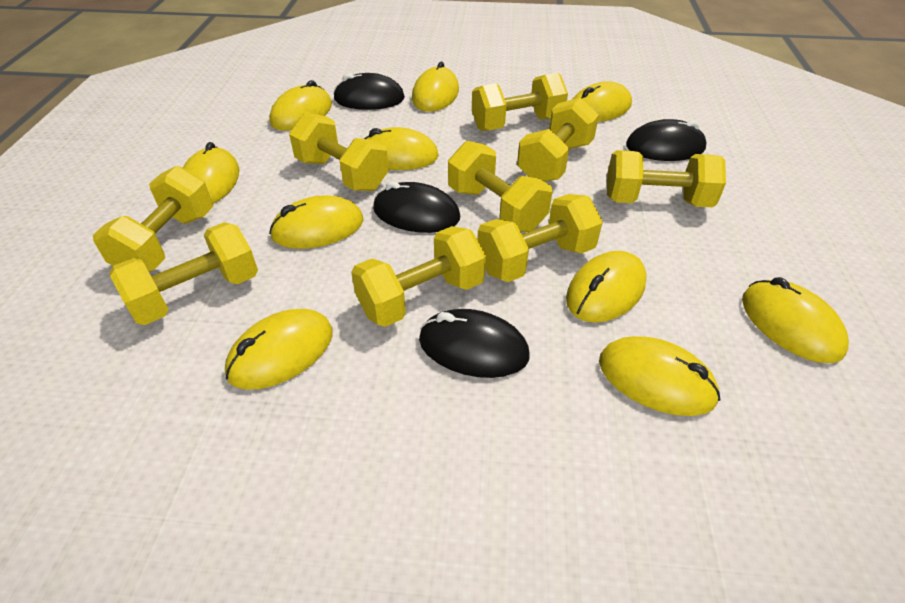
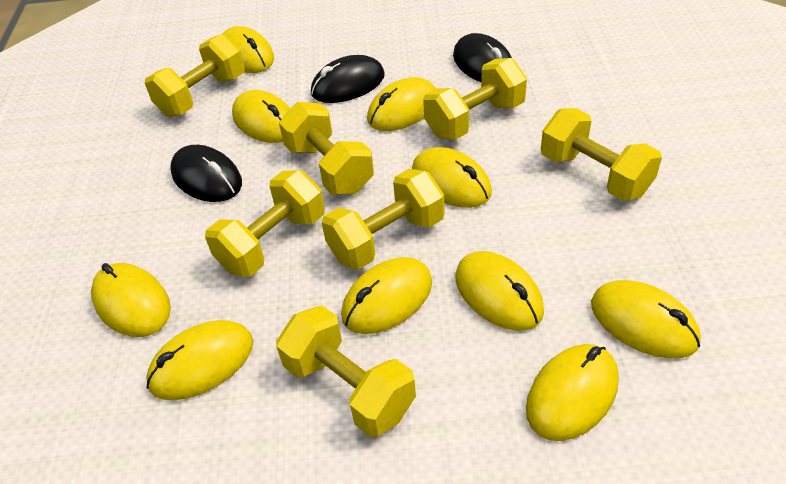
black mouse: 4 -> 3
yellow dumbbell: 9 -> 7

